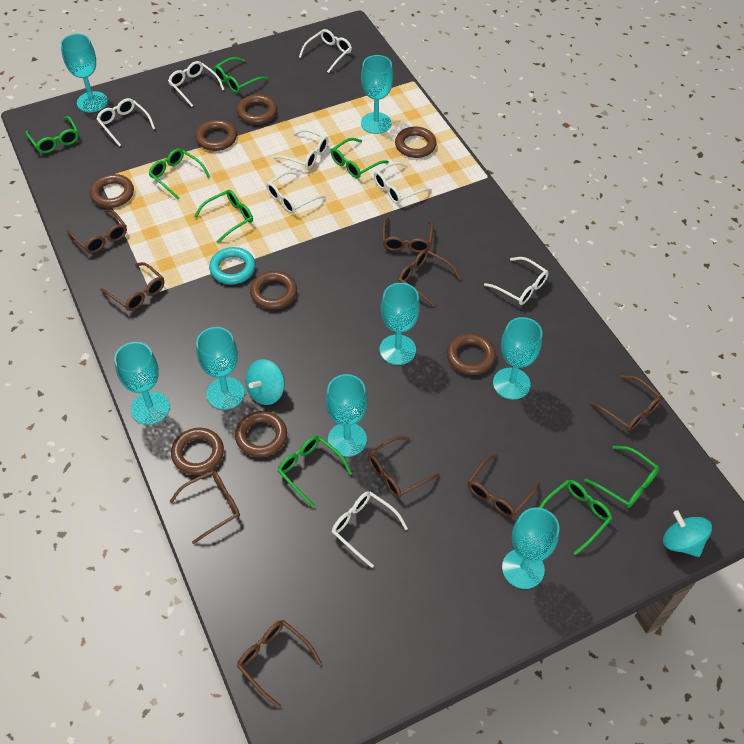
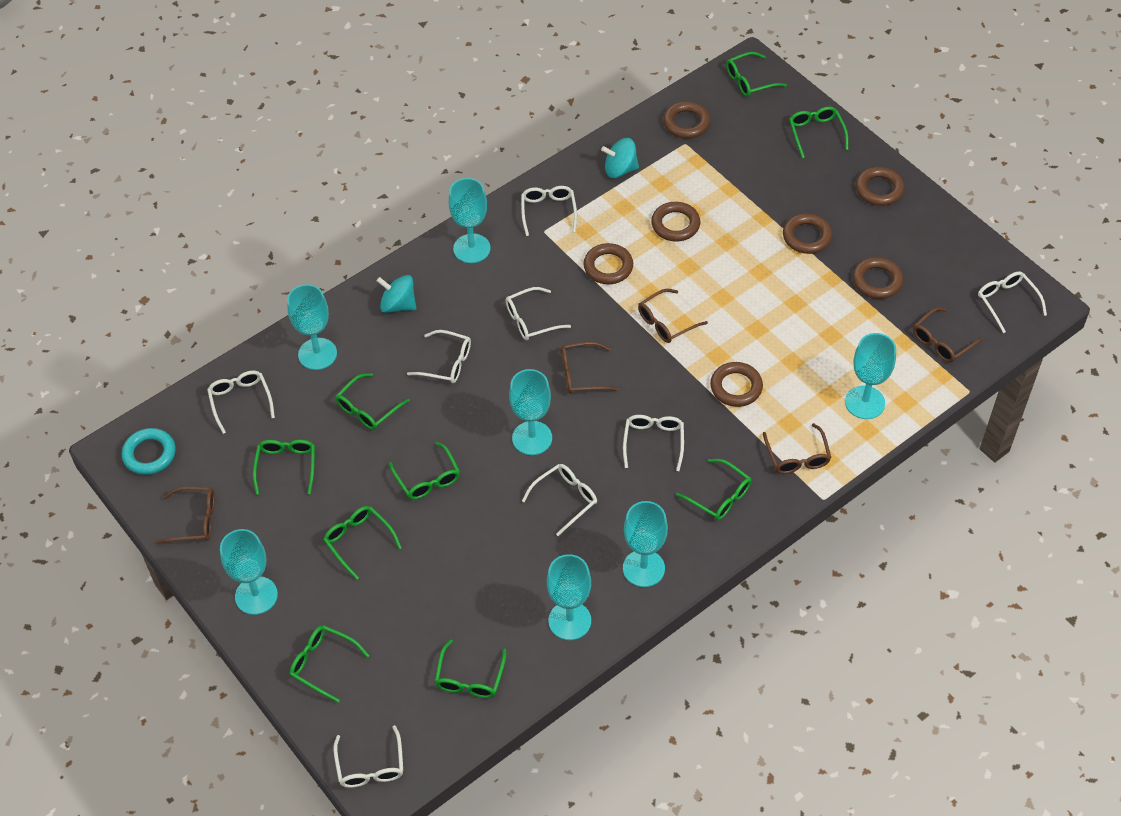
brown glasses: 9 -> 5
brown ring: 8 -> 7
green glasses: 8 -> 9
turquoise goblet: 8 -> 7

